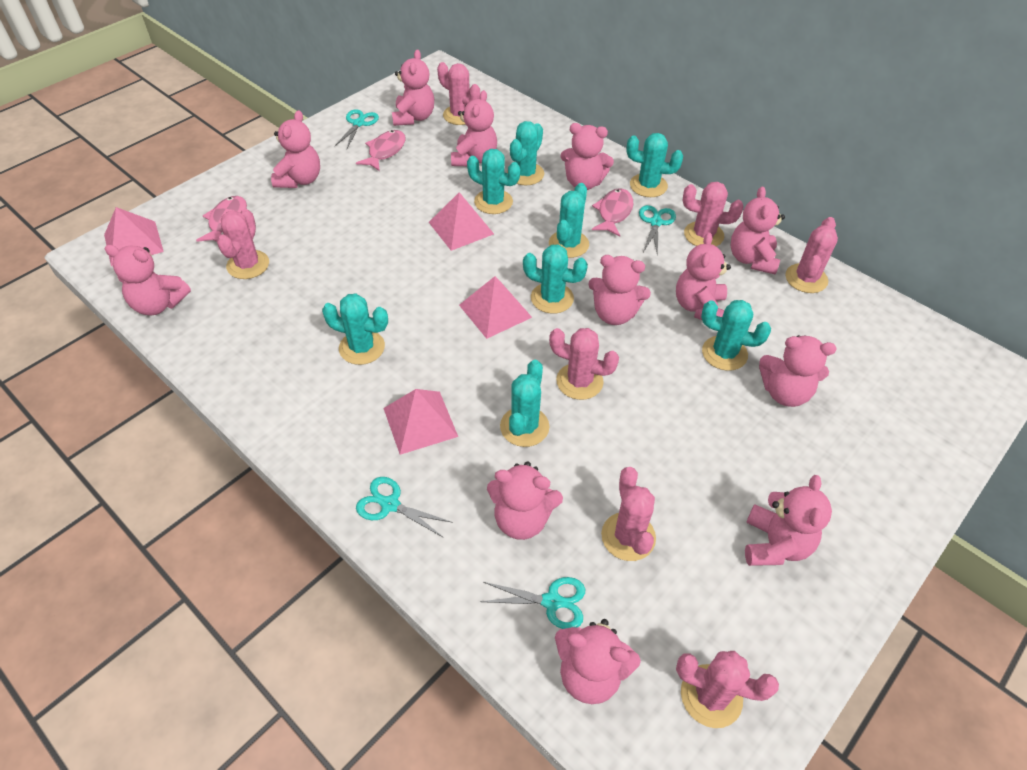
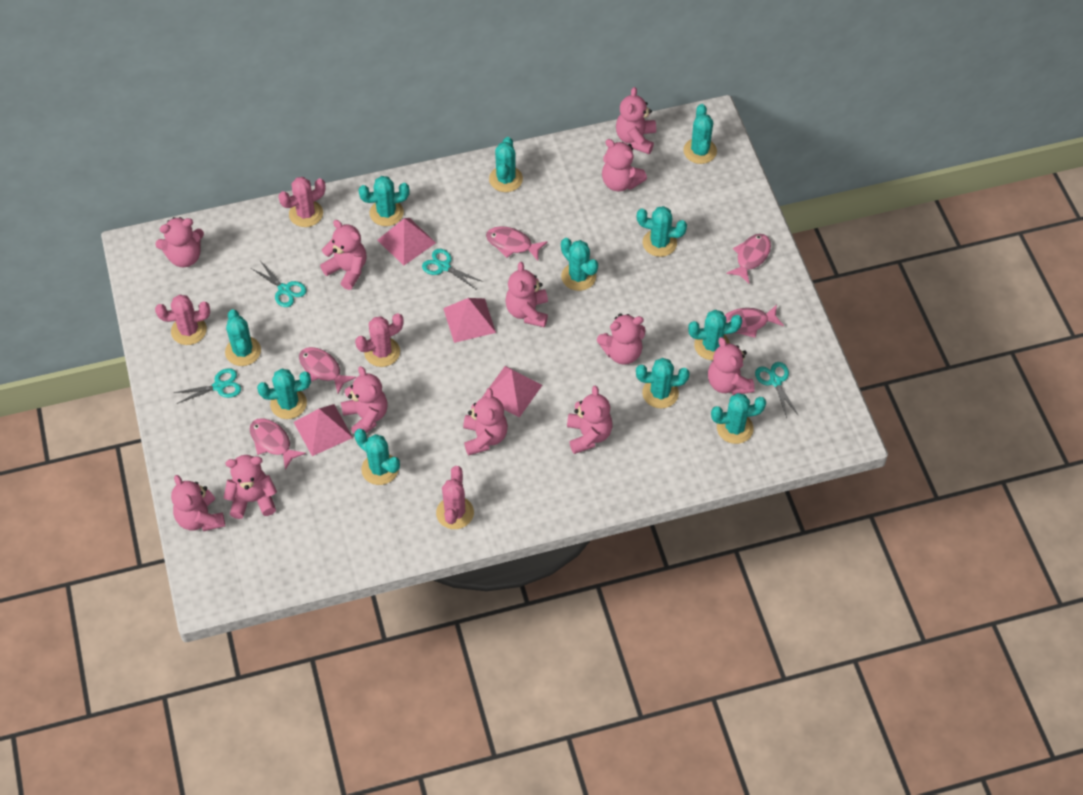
pink cactus: 7 -> 4
pink fish: 3 -> 5
turquoise cactus: 8 -> 11

